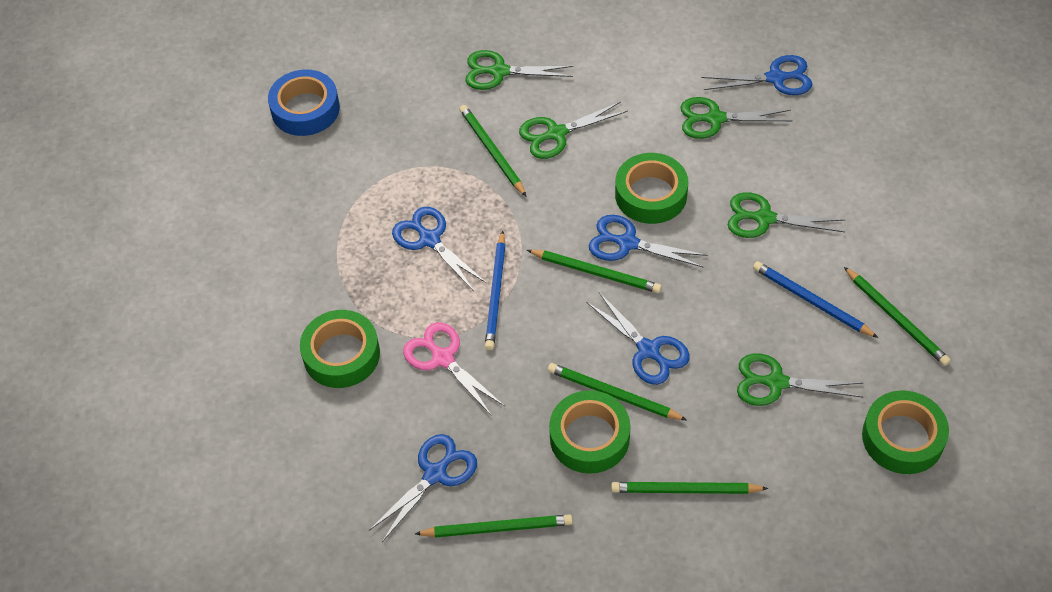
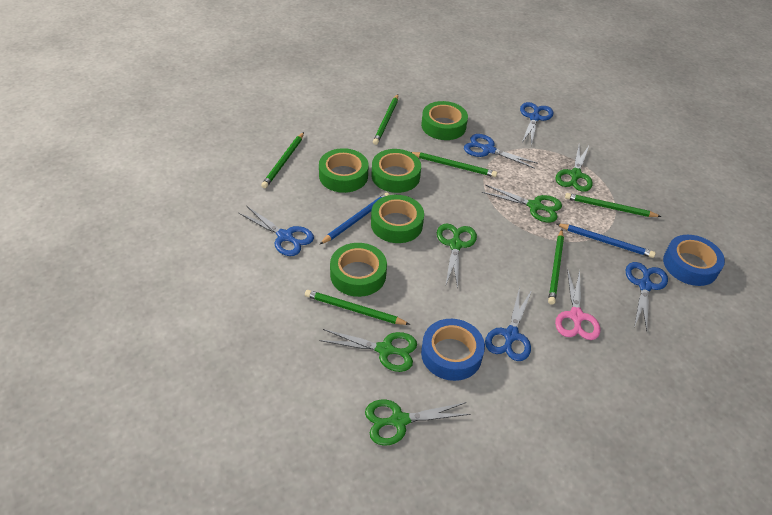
blue tape: 1 -> 2
green tape: 4 -> 5

